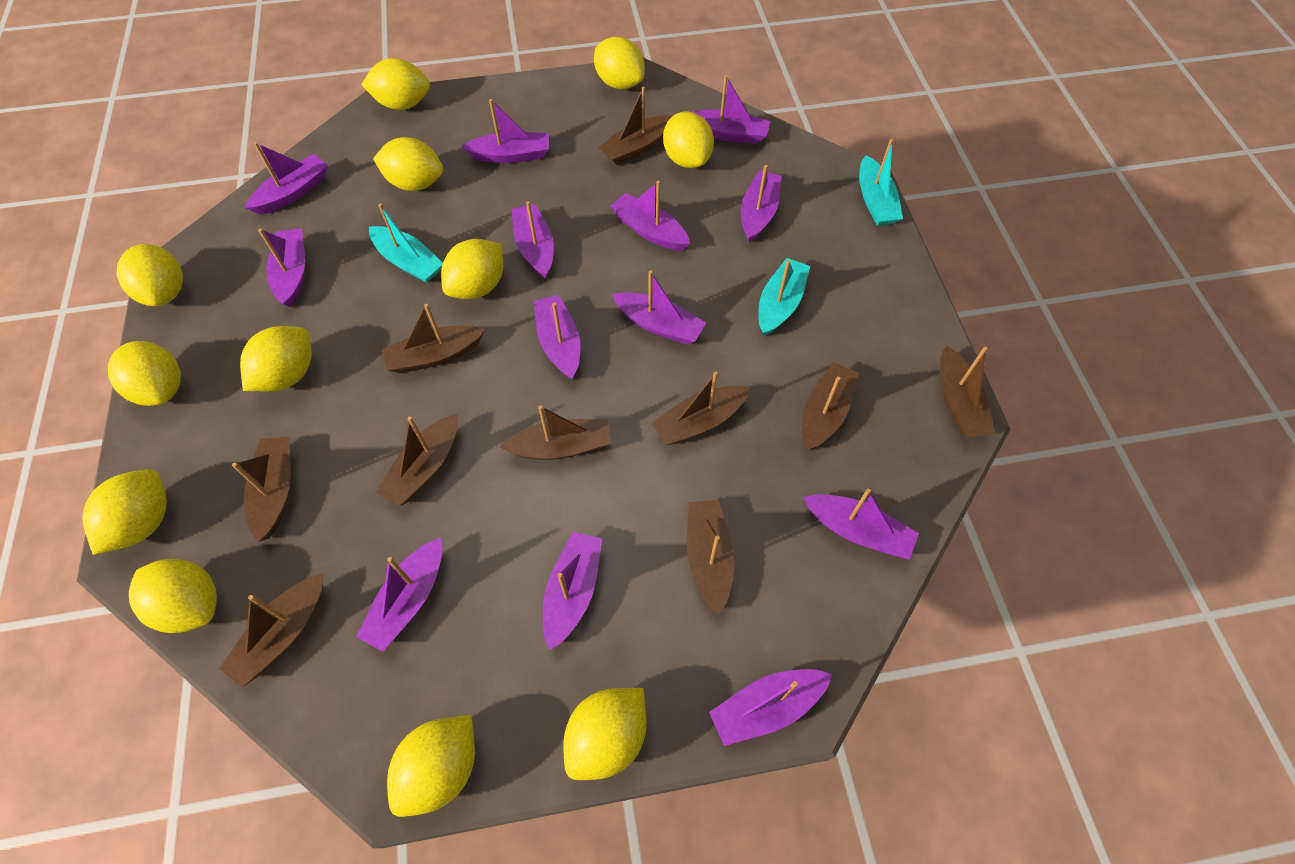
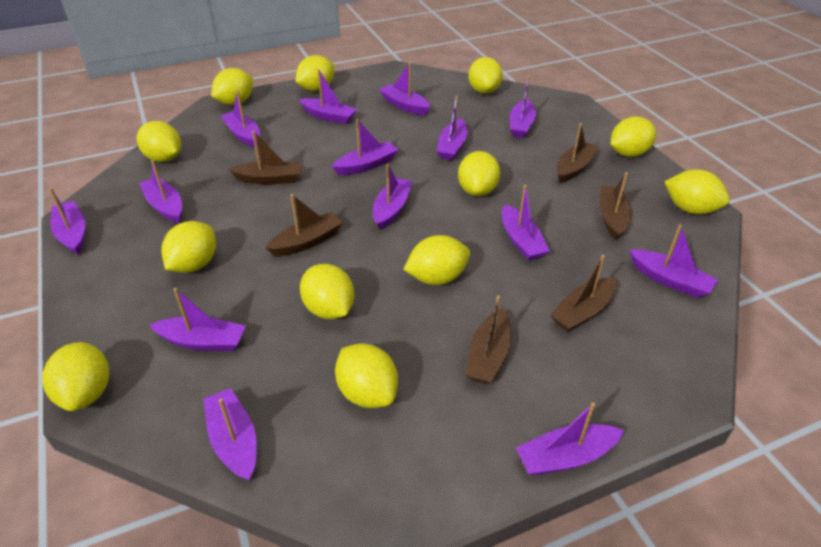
brown boat: 10 -> 6
purple boat: 13 -> 14
turquoise boat: 3 -> 0

